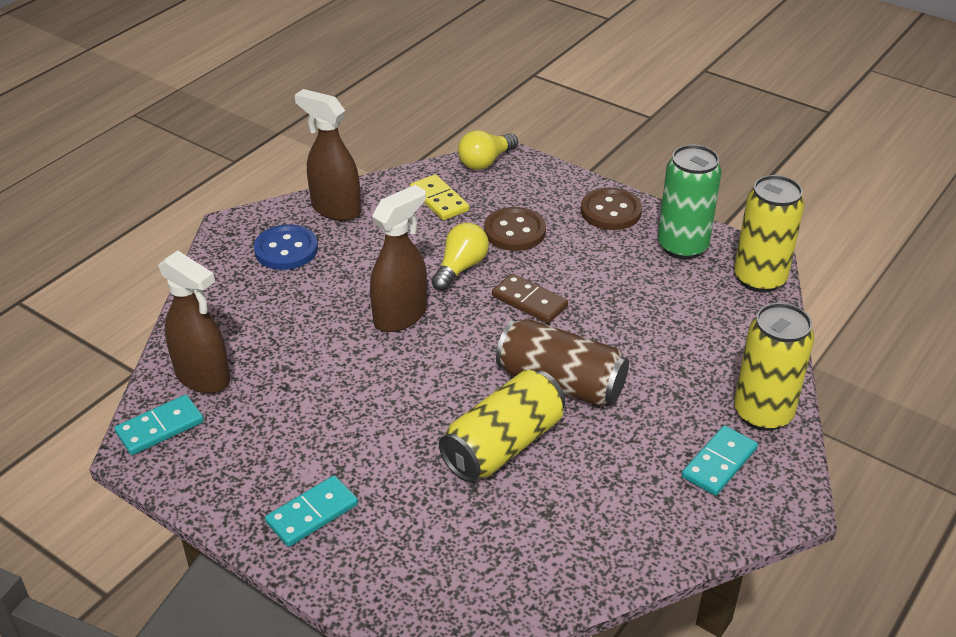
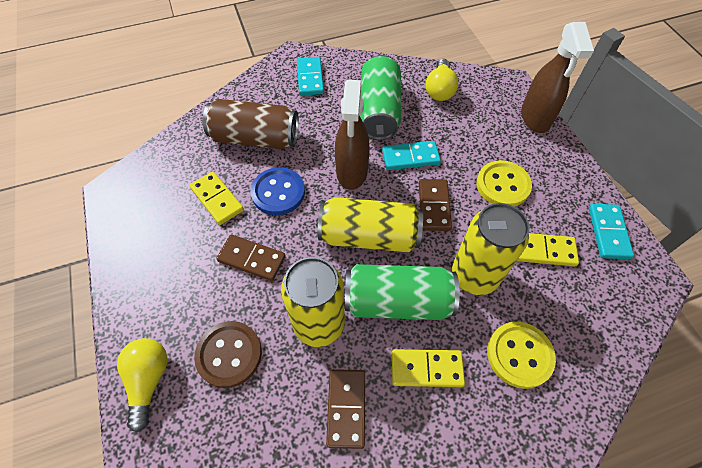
brown button: 2 -> 1
brown domino: 1 -> 3
brown spray bottle: 3 -> 2
green can: 1 -> 2
yellow button: 0 -> 2
yellow domino: 1 -> 3

